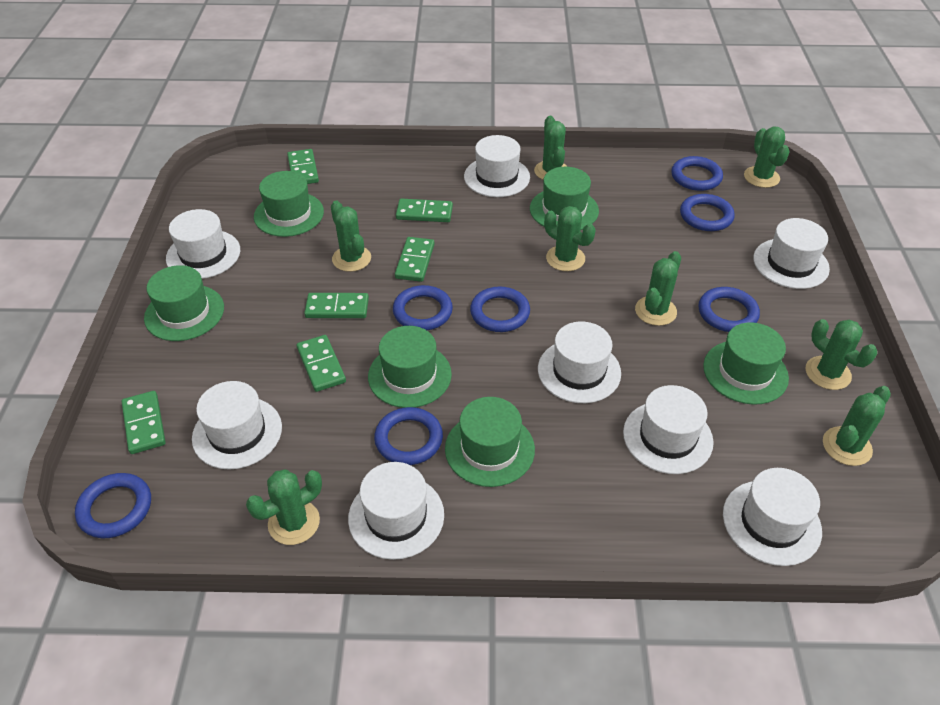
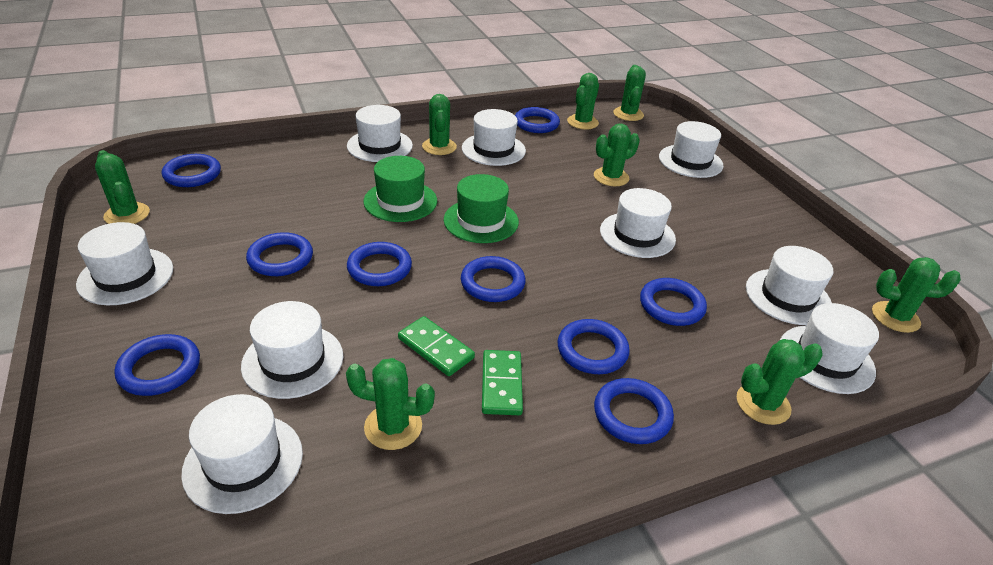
blue ring: 7 -> 9
green domino: 6 -> 2
green hat: 6 -> 2
white hat: 8 -> 9

